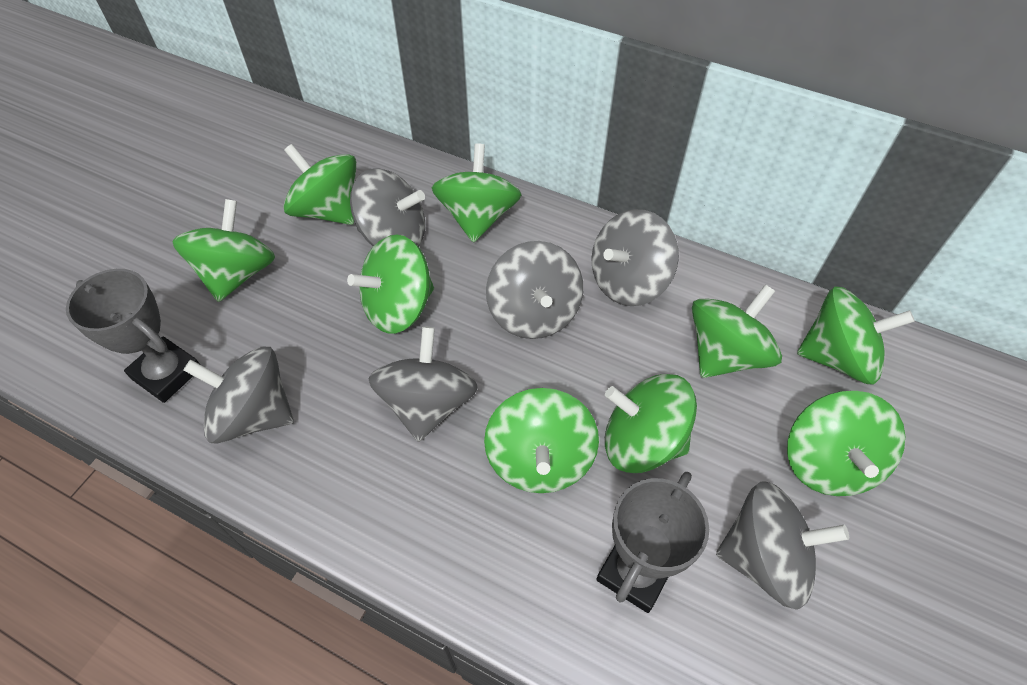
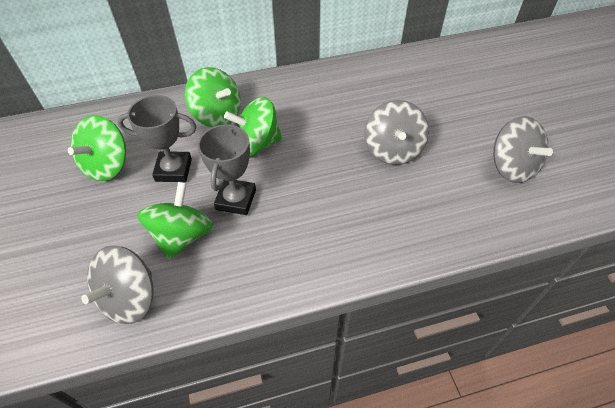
green spinning top: 9 -> 4
grey spinning top: 6 -> 3

